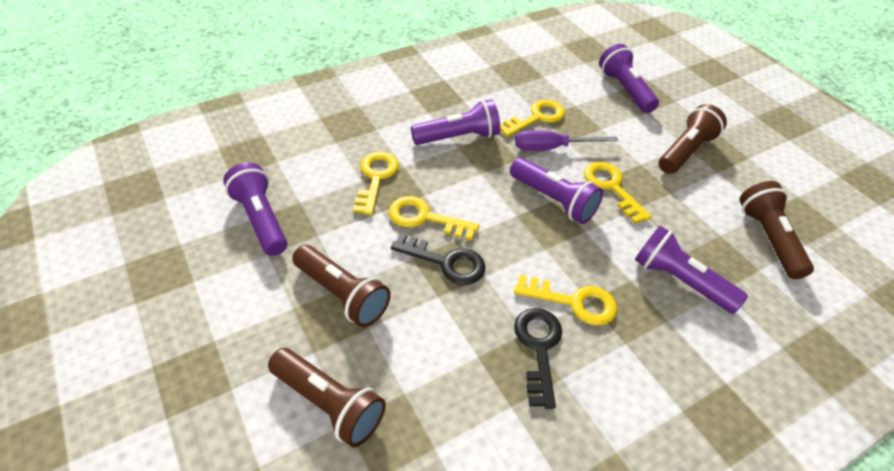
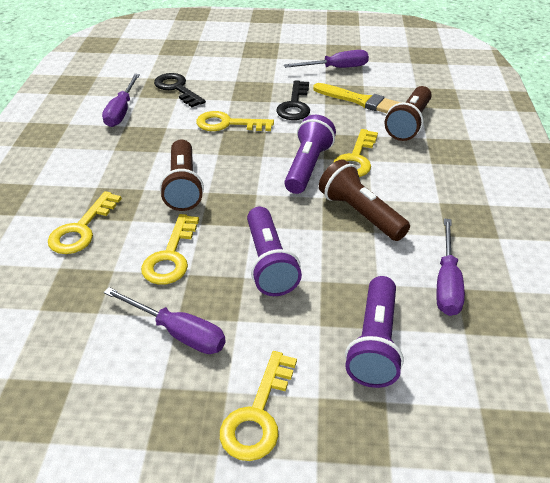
brown flashlight: 4 -> 3
purple flashlight: 5 -> 3
purple screwdriver: 1 -> 4
yellow brush: 0 -> 1

